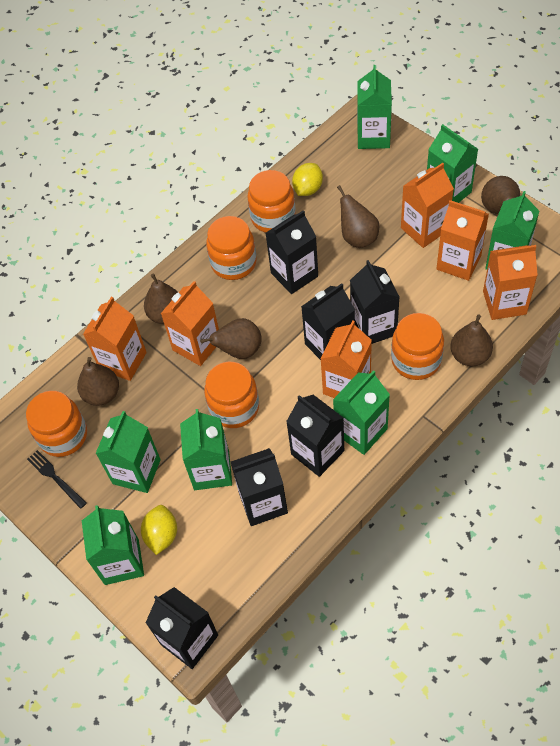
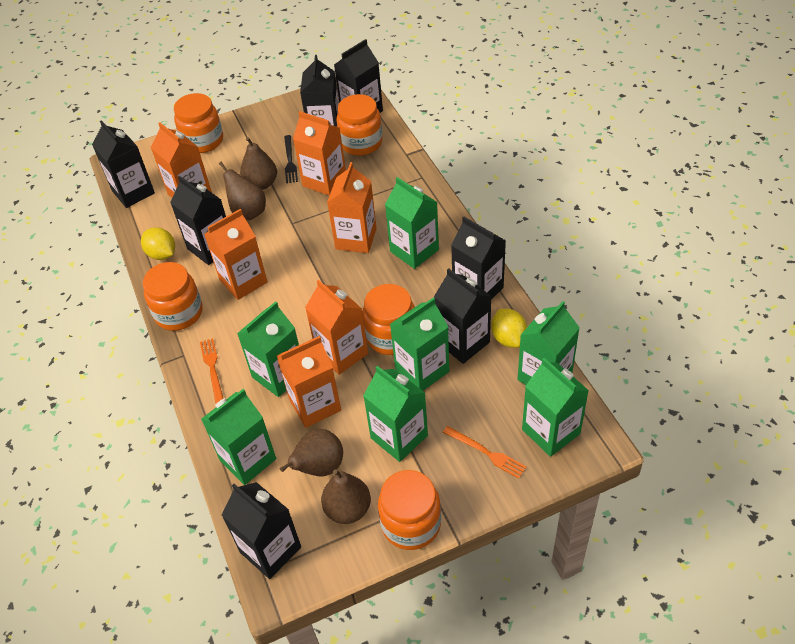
black carton: 6 -> 7
brown pear: 6 -> 4
orange fork: 0 -> 2

